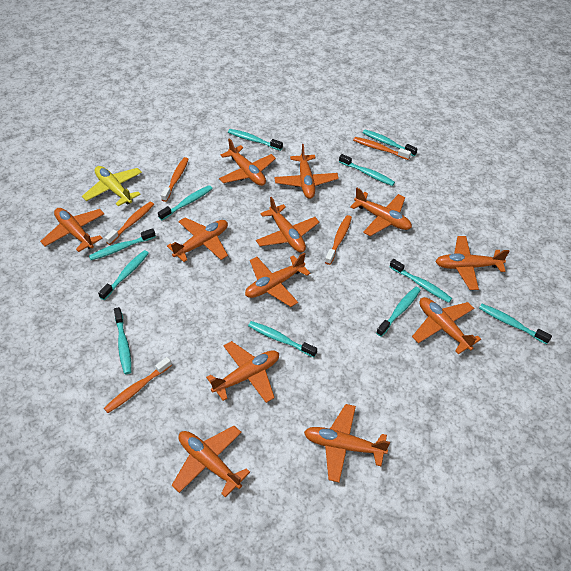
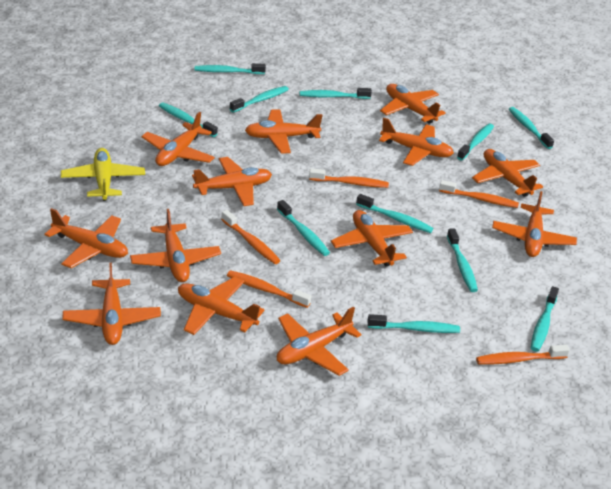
orange plane: 12 -> 13

